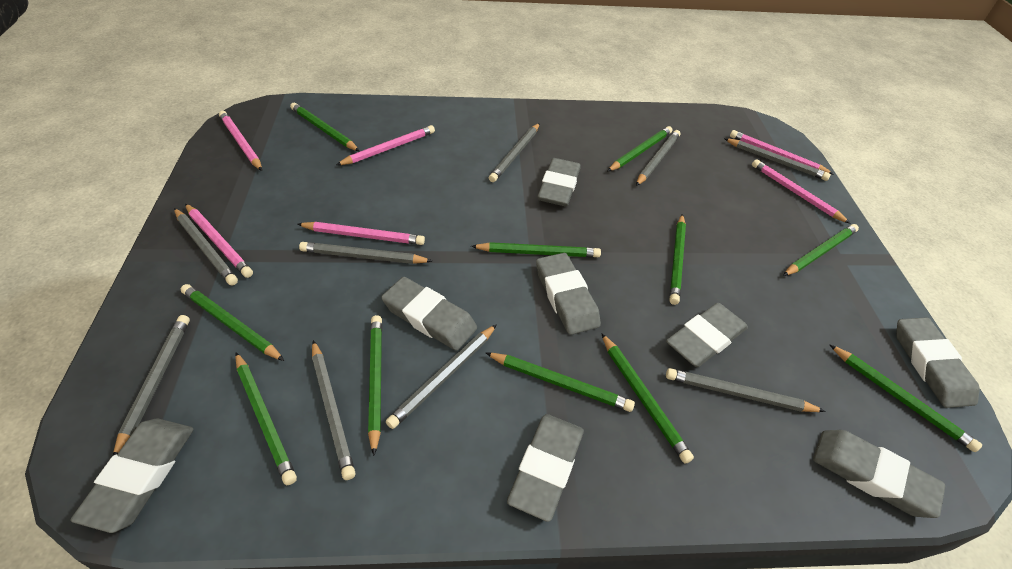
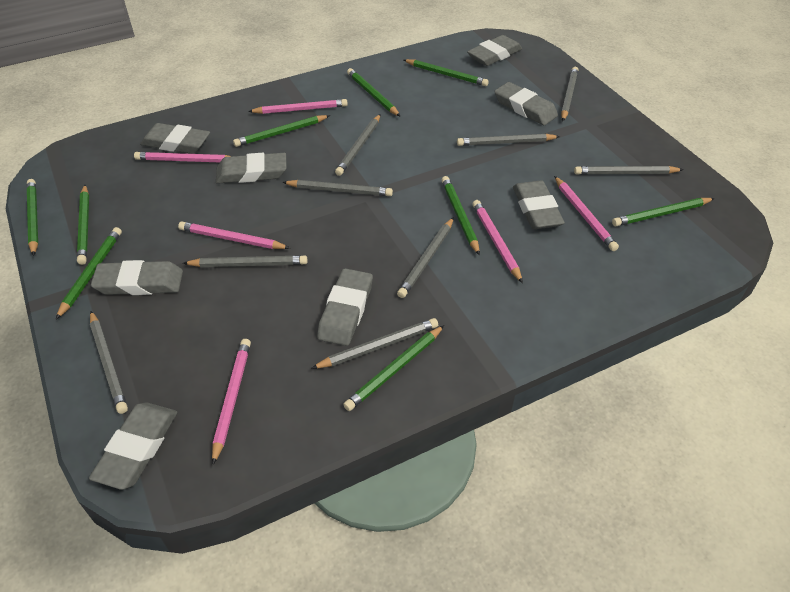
green pencil: 11 -> 9

